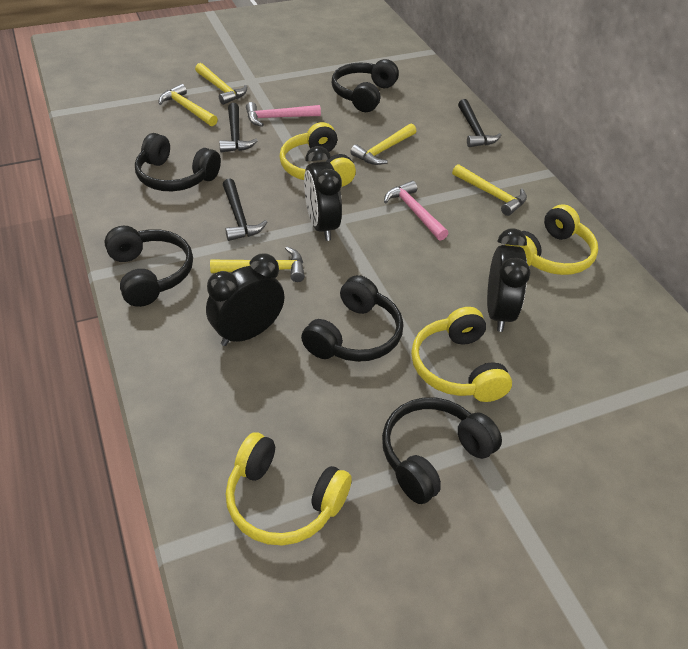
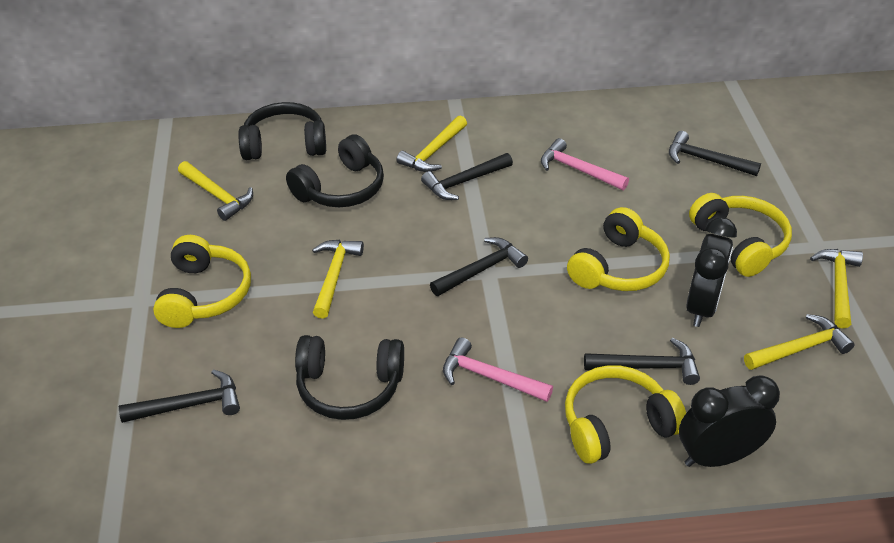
black clock: 3 -> 2
black hammer: 3 -> 5
black headphones: 5 -> 3

